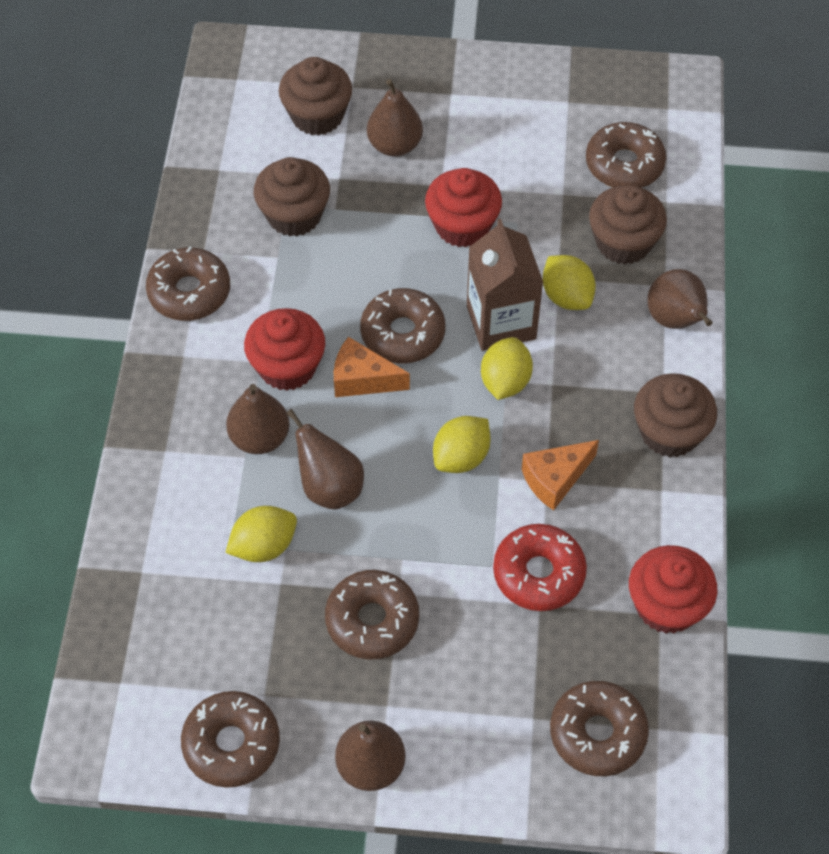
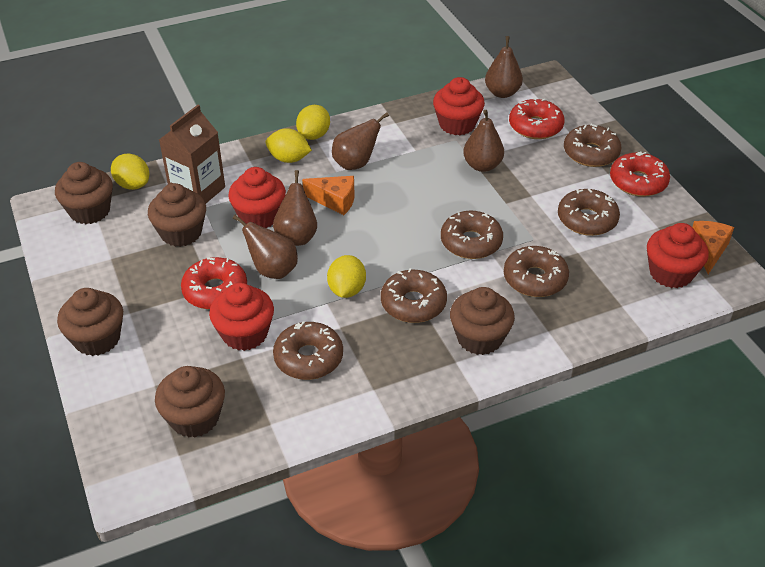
brown cupcake: 4 -> 5
red cupcake: 3 -> 4
red donut: 1 -> 3

